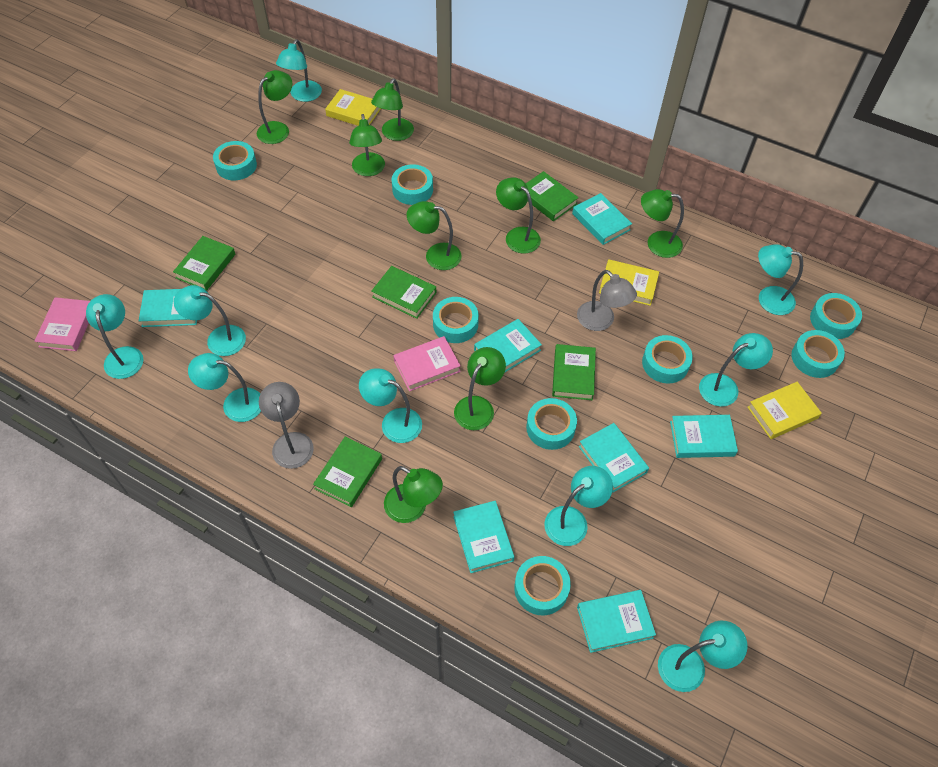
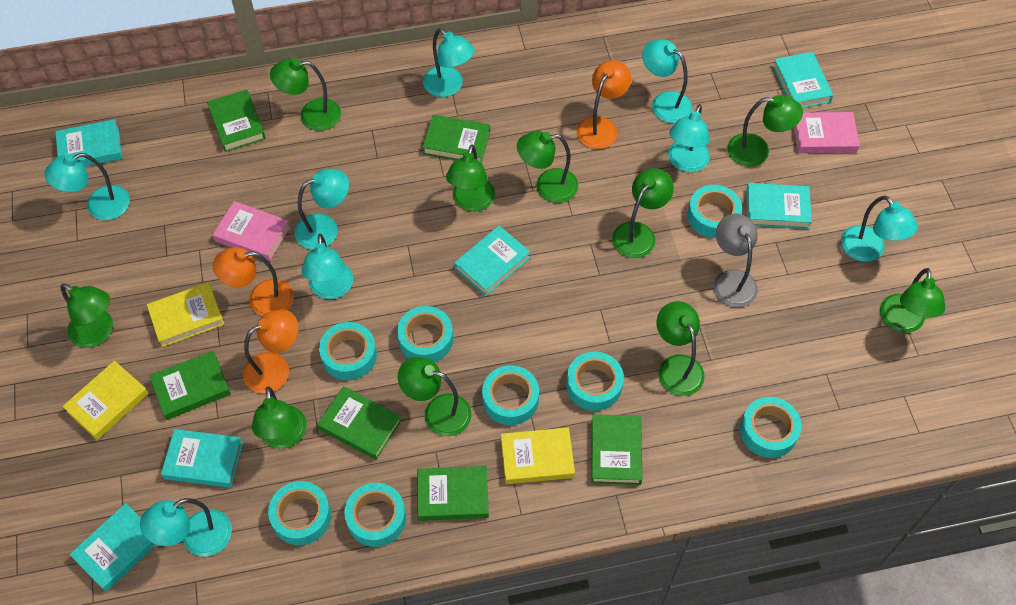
green book: 5 -> 6
green lamp: 8 -> 10
grey lamp: 2 -> 1
orange lamp: 0 -> 3
turquoise book: 7 -> 6
turquoise lamp: 9 -> 8

